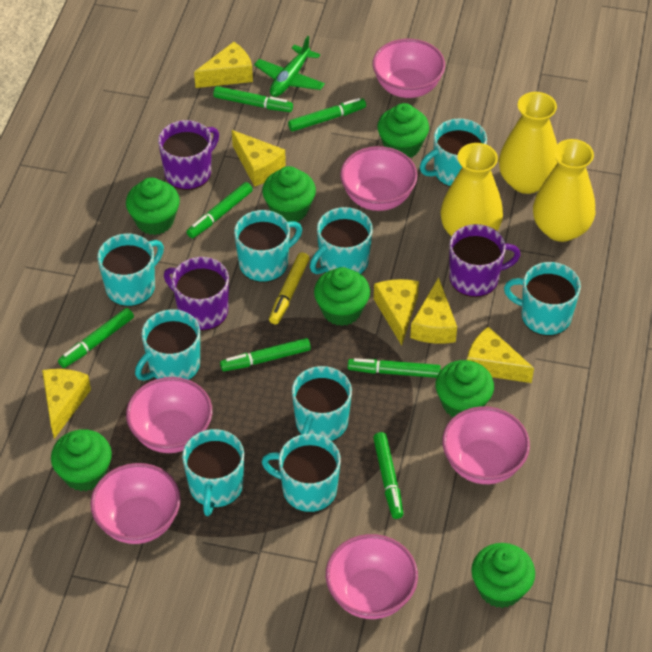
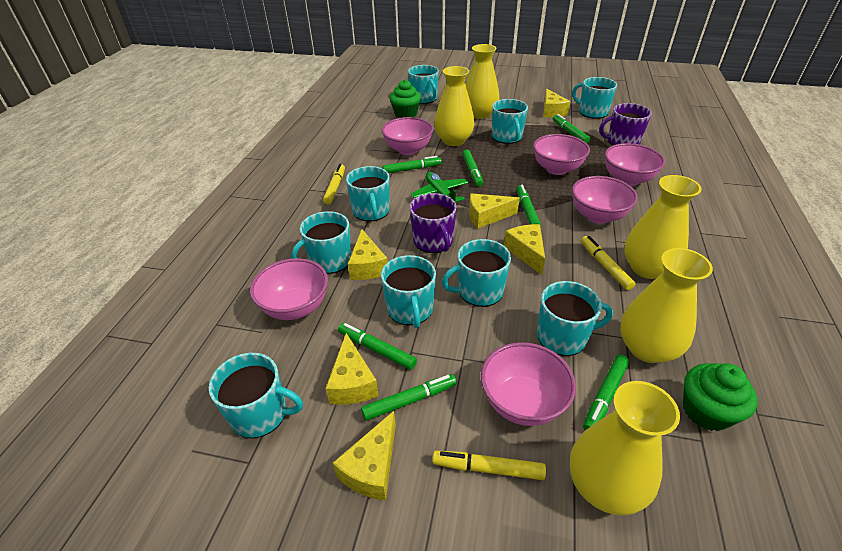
green cupcake: 7 -> 2
purple mug: 3 -> 2
yellow marker: 1 -> 3
yellow vase: 3 -> 5

